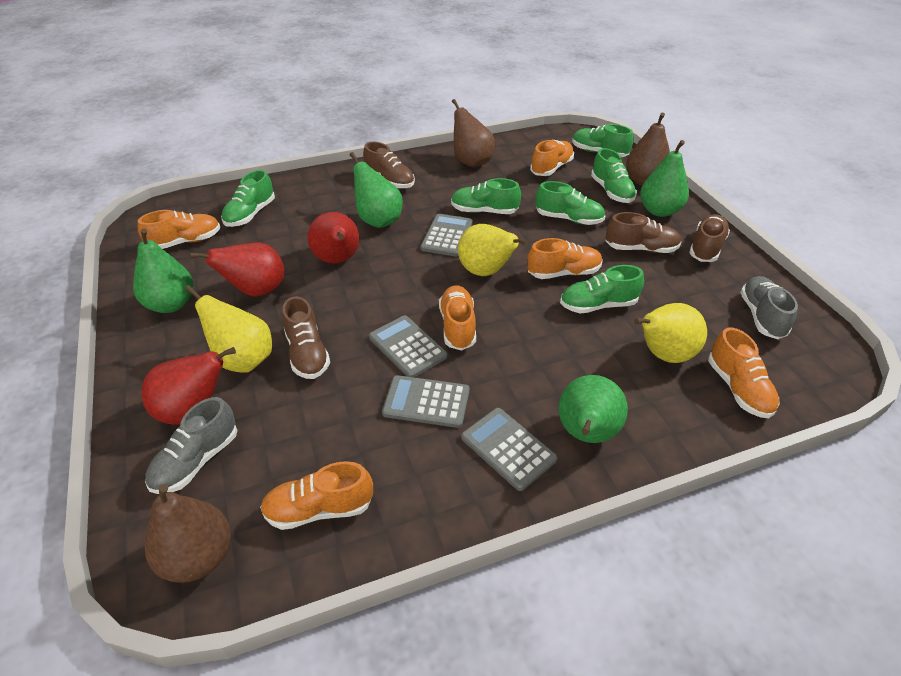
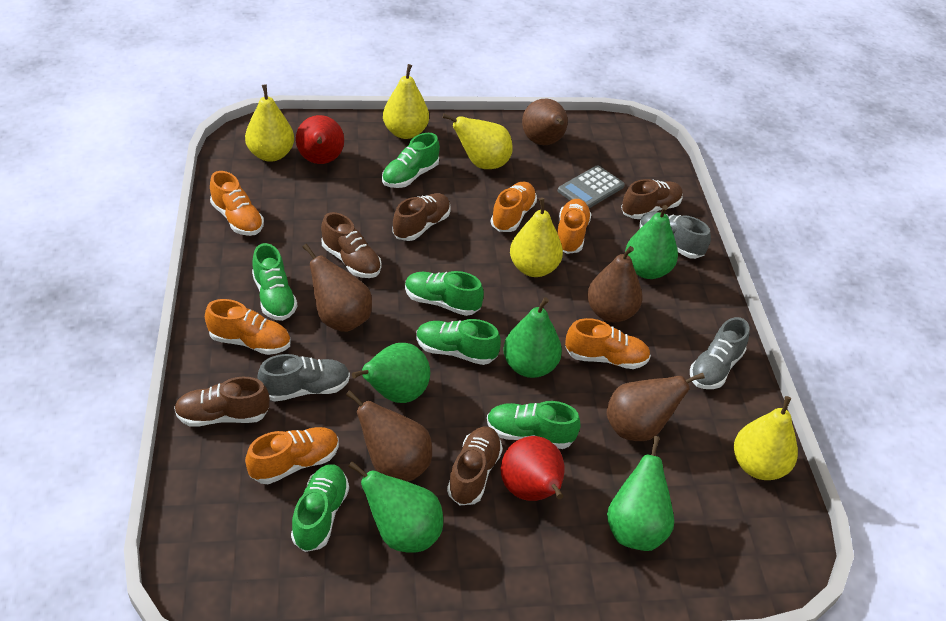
brown pear: 3 -> 5
brown shoe: 4 -> 5
green pear: 4 -> 5
grey calculator: 4 -> 1
grey shoe: 2 -> 3
red pear: 3 -> 2
yellow pear: 3 -> 5

